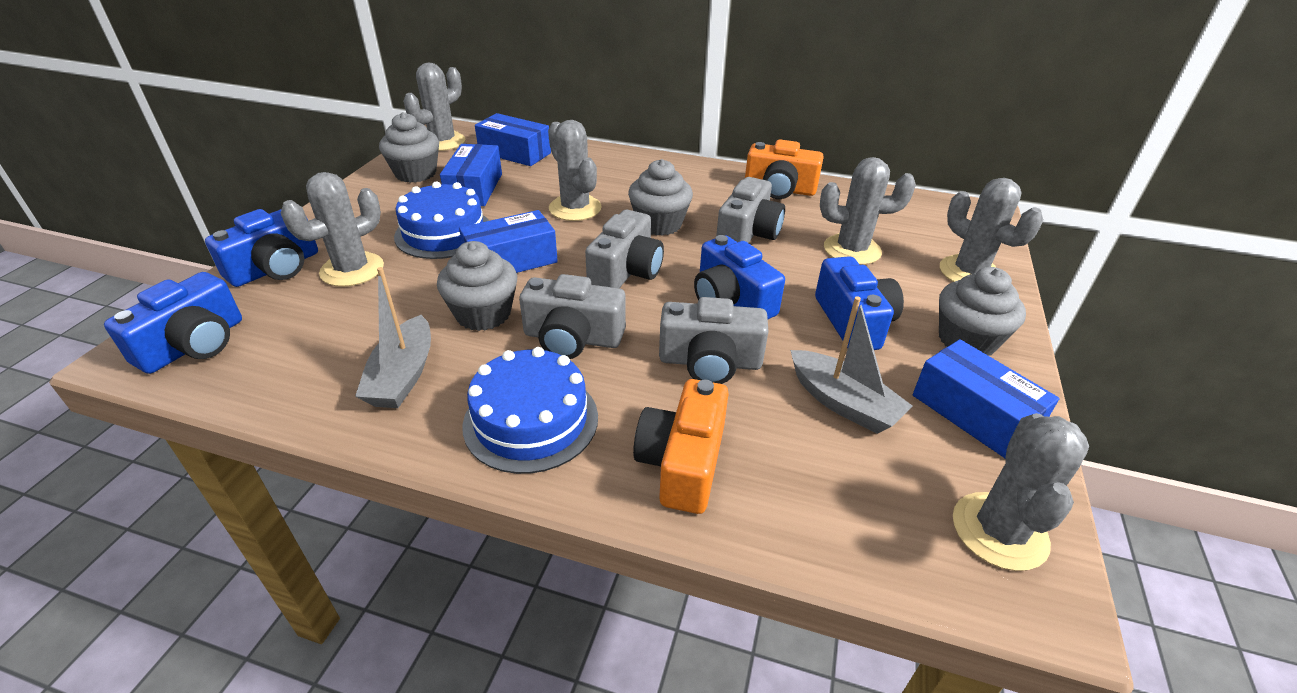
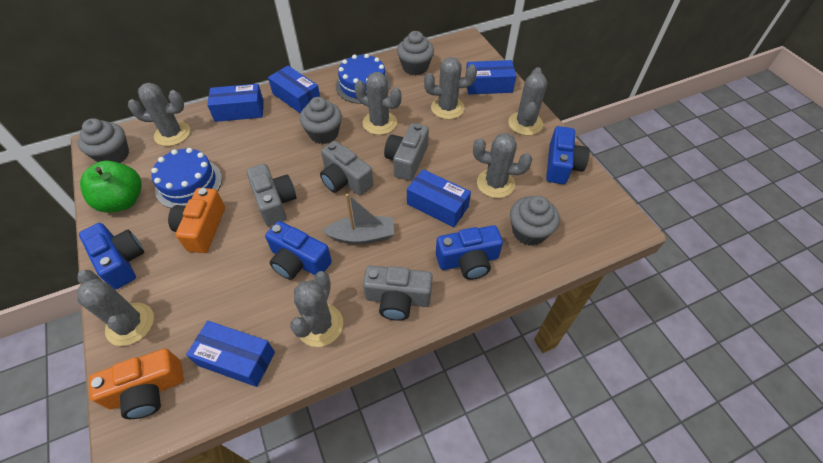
blue box: 4 -> 5
green apple: 0 -> 1
grey boat: 2 -> 1
grey cactus: 6 -> 7

